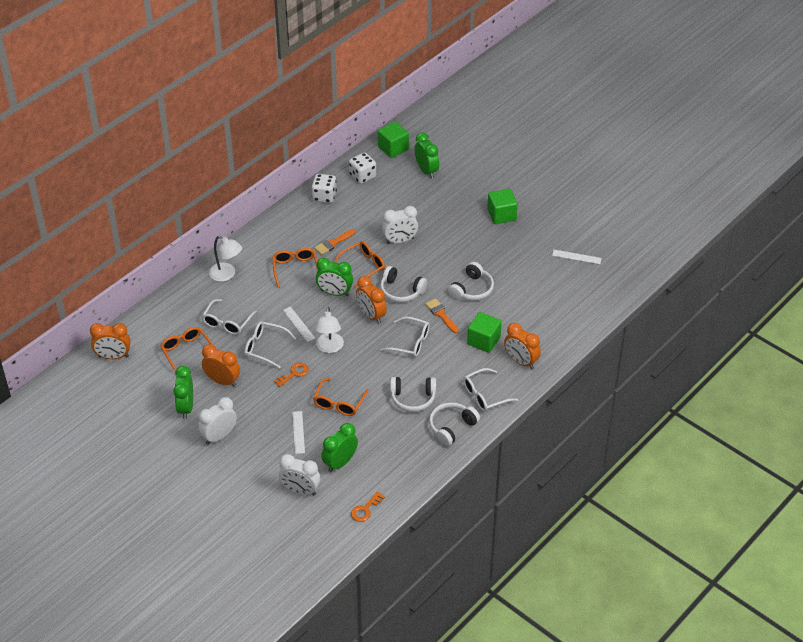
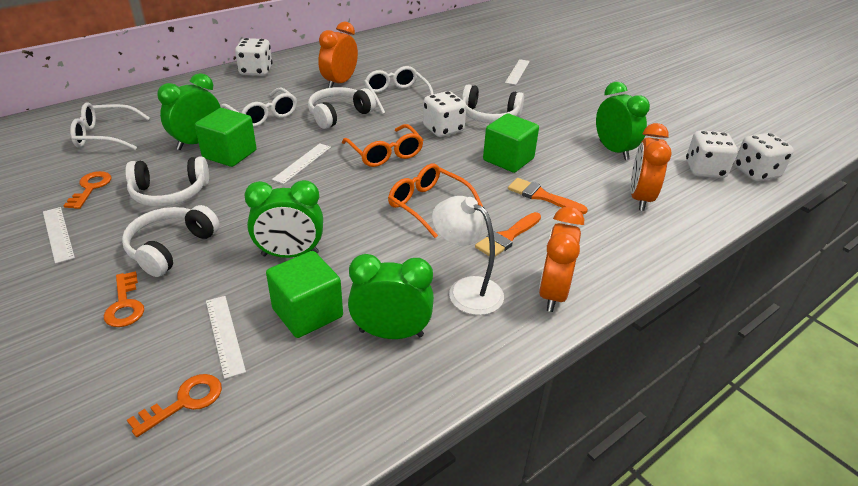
orange clock: 4 -> 3
orange glasses: 4 -> 2
orange key: 2 -> 3
white clock: 3 -> 0
white dice: 2 -> 4
white glasses: 4 -> 3
white lamp: 2 -> 1
white ruler: 3 -> 4

